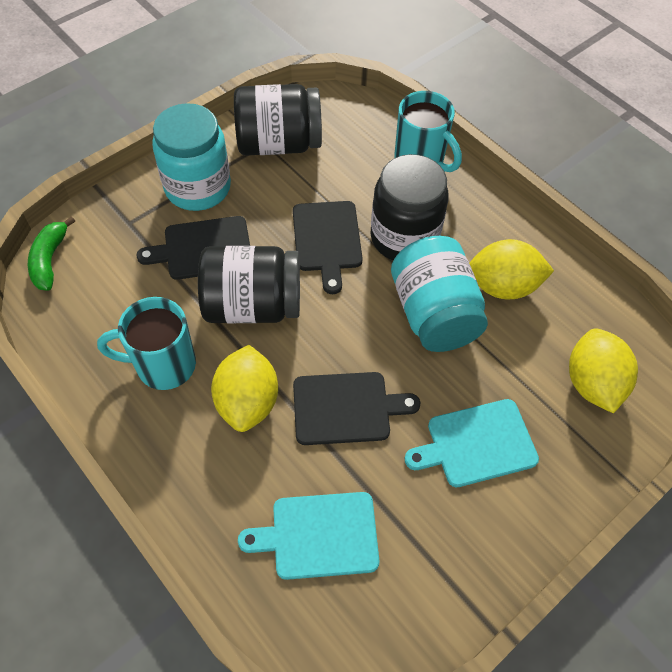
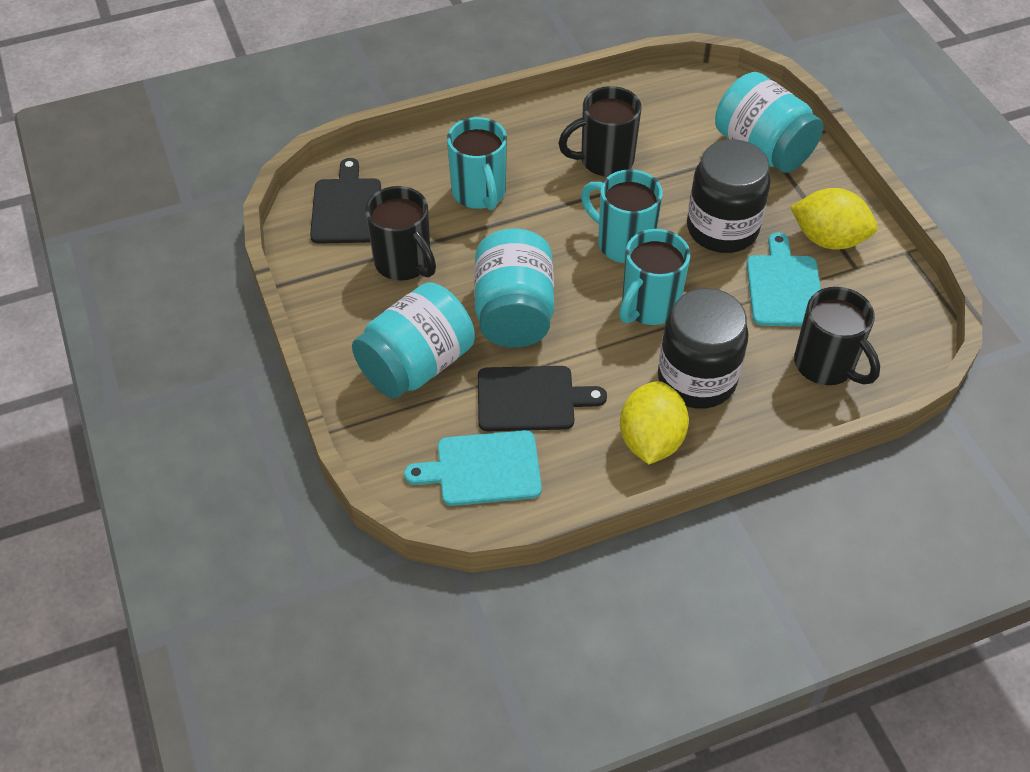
black cutting board: 3 -> 2
black jar: 3 -> 2
black mug: 0 -> 3
green banana: 1 -> 0
turquoise jar: 2 -> 3
turquoise mug: 2 -> 3
yellow lemon: 3 -> 2

